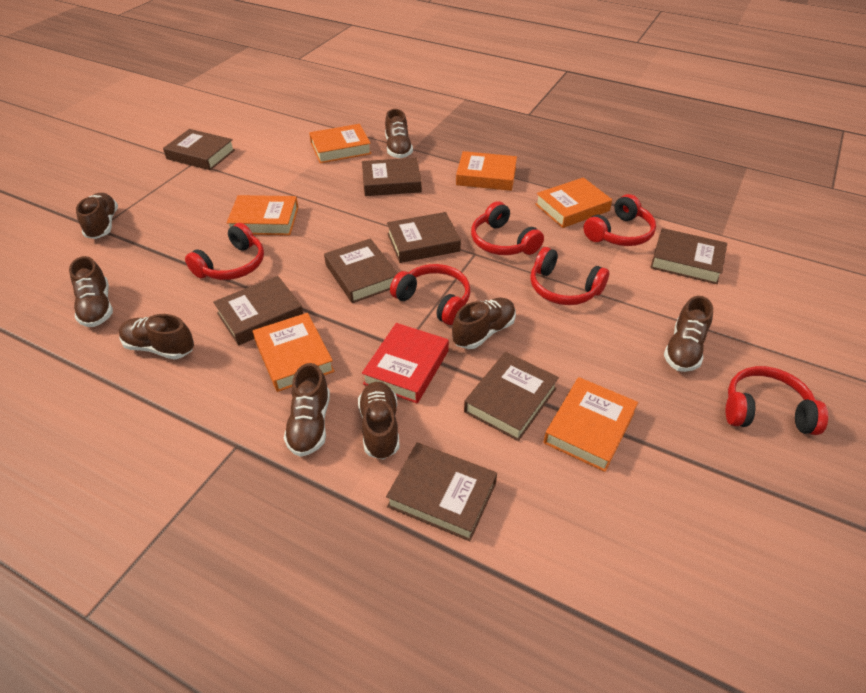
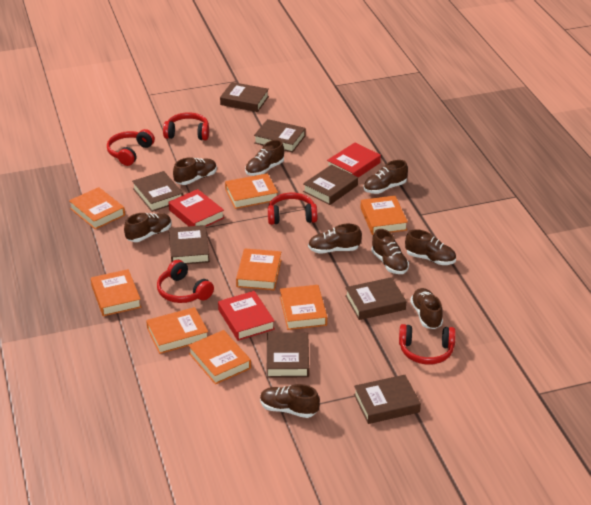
brown shoe: 8 -> 9
orange book: 6 -> 8
red book: 1 -> 3
red headphones: 6 -> 5

